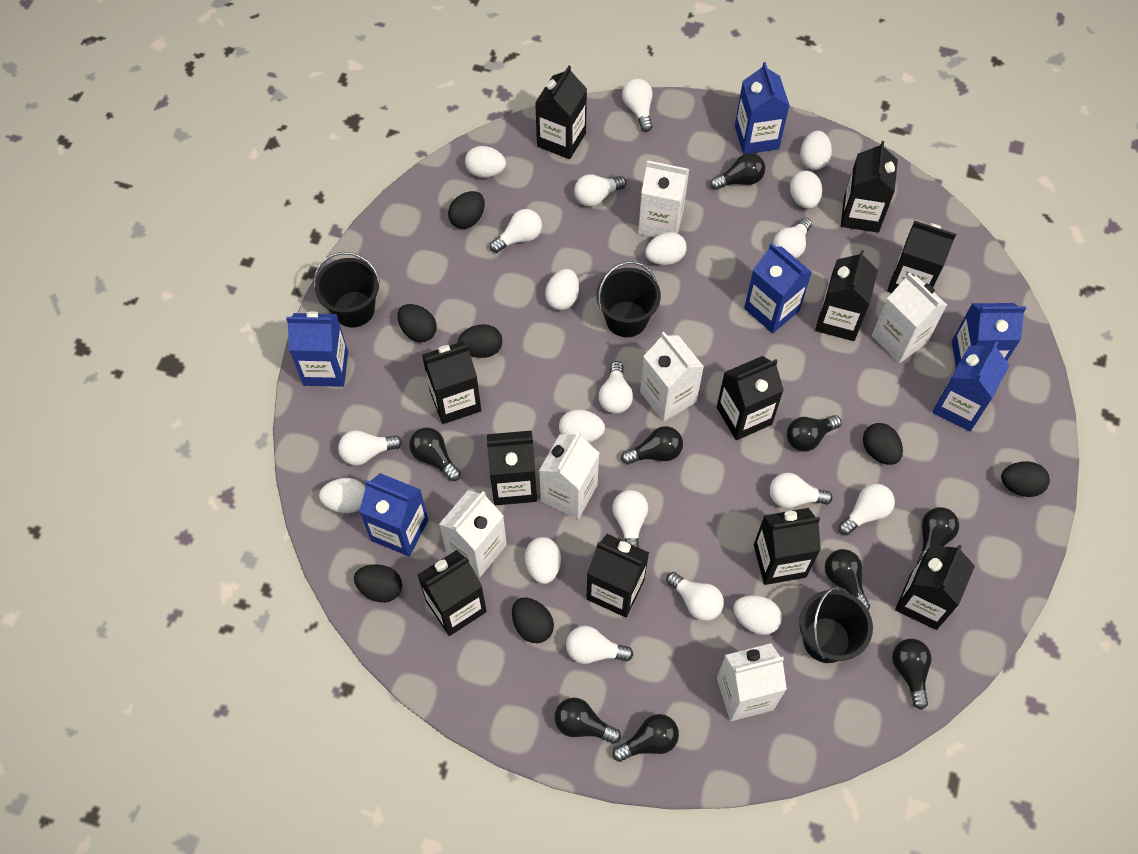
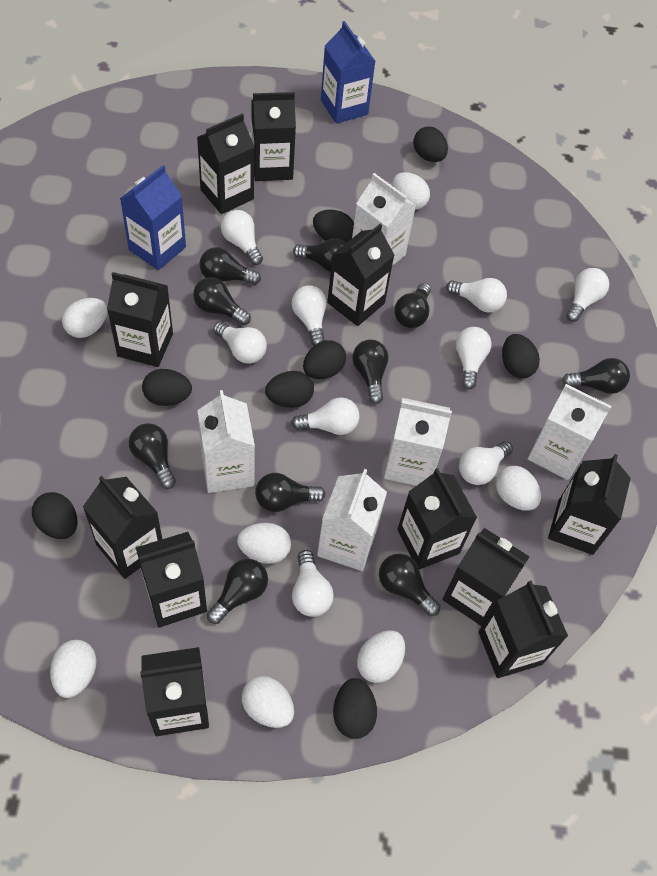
black bucket: 3 -> 0
black egg: 7 -> 8
black light bulb: 9 -> 10
blue carton: 6 -> 2
white carton: 6 -> 5
white egg: 9 -> 7
white light bulb: 11 -> 9

